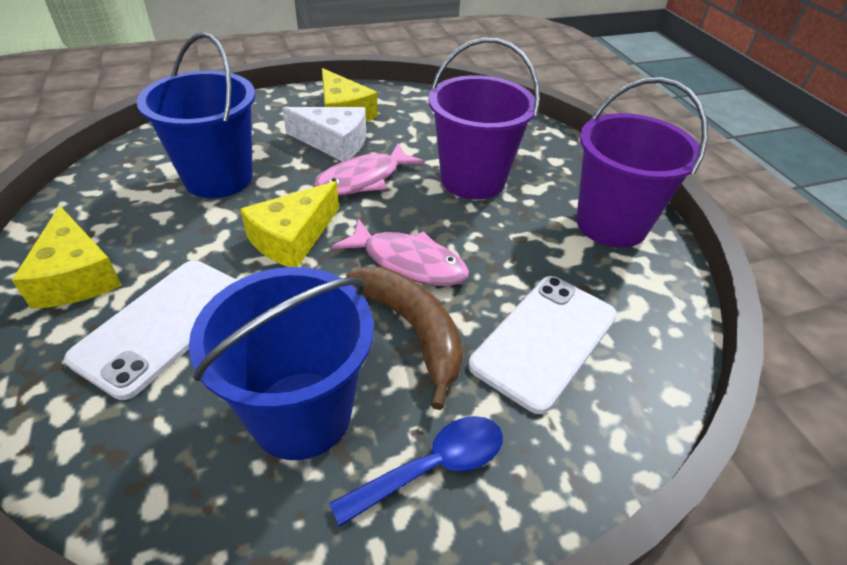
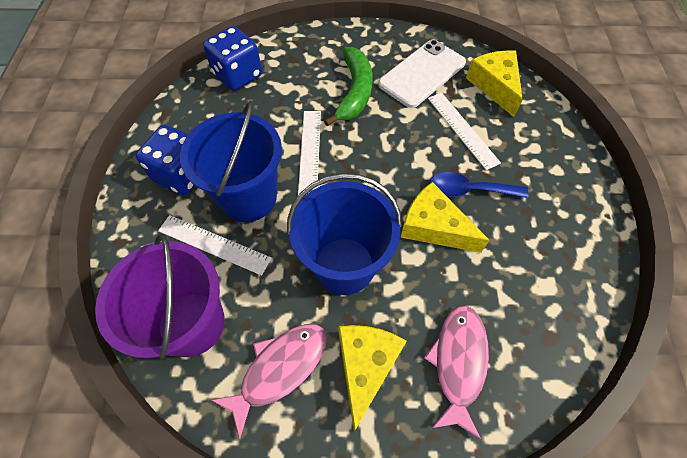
blue dice: 0 -> 2
brown banana: 1 -> 0
green banana: 0 -> 1
purple bucket: 2 -> 1
white cheese: 1 -> 0
white phone: 2 -> 1
white ruler: 0 -> 3

